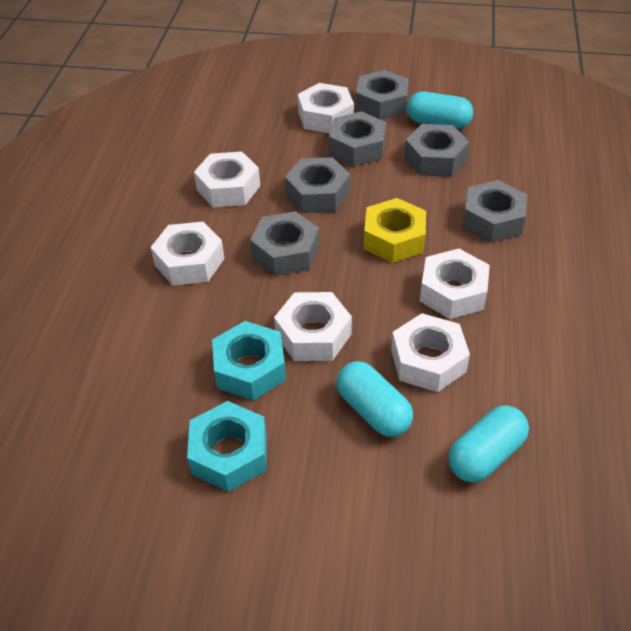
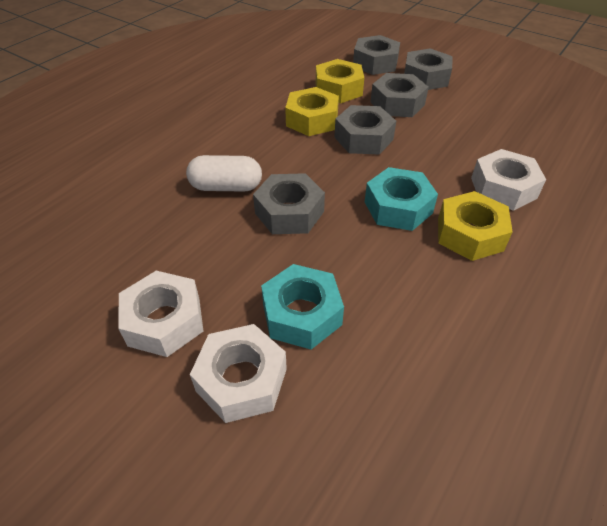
grey nut: 6 -> 5
turquoise capsule: 3 -> 0
white capsule: 0 -> 1
white nut: 6 -> 3
yellow nut: 1 -> 3

